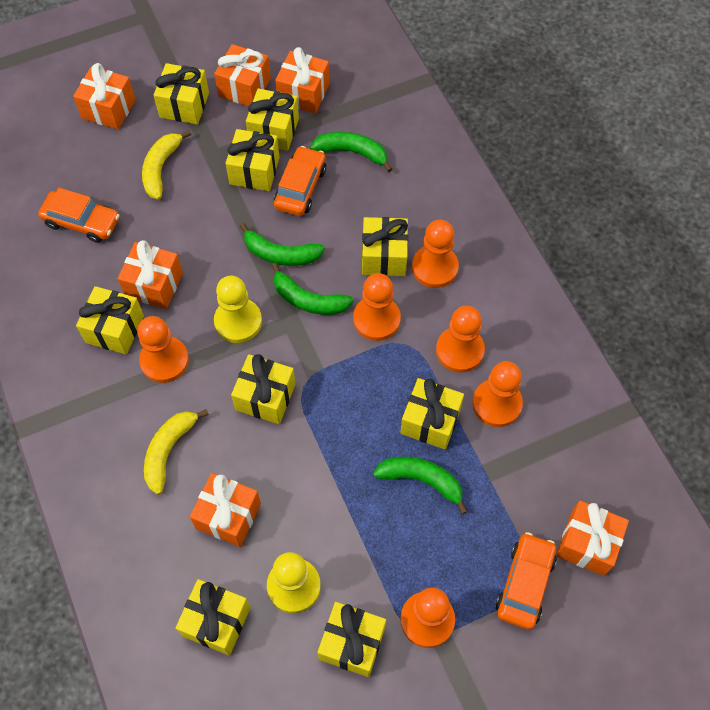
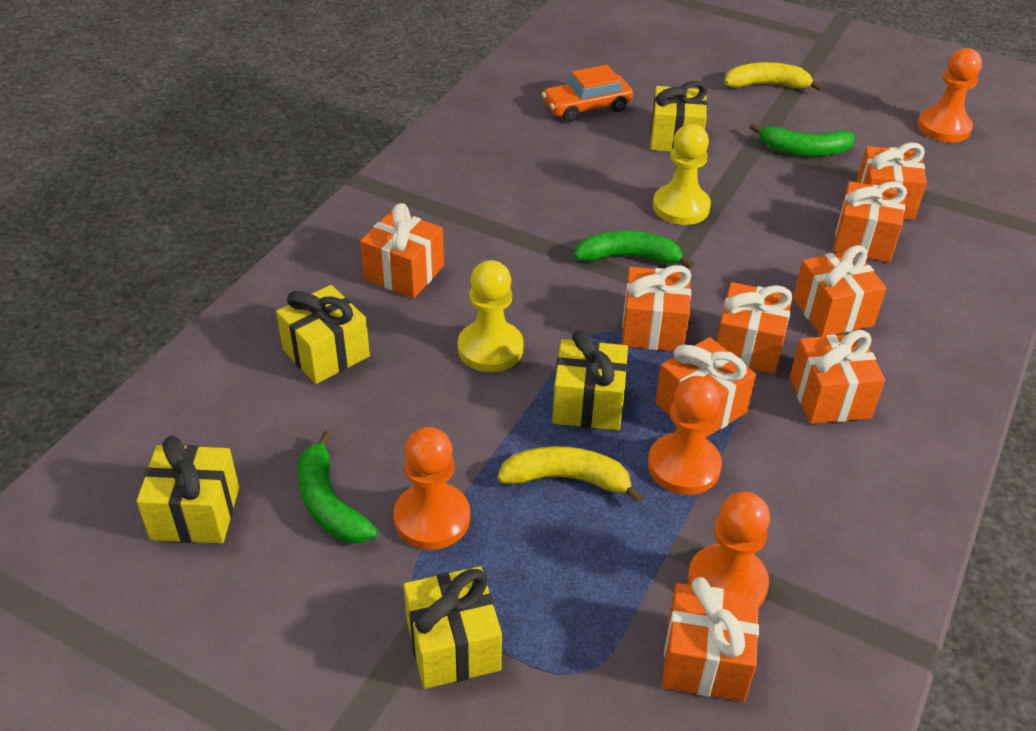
green banana: 4 -> 3
orange car: 3 -> 1
orange gift: 6 -> 9
orange pawn: 6 -> 4
yellow gift: 9 -> 5

